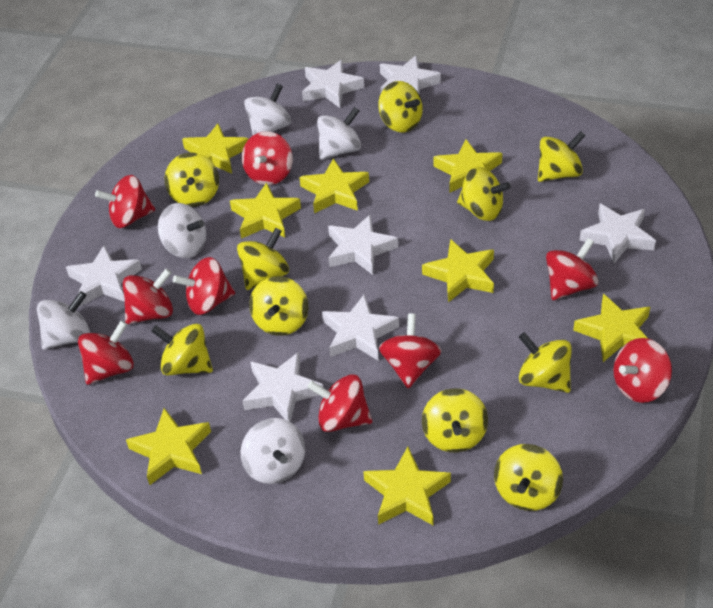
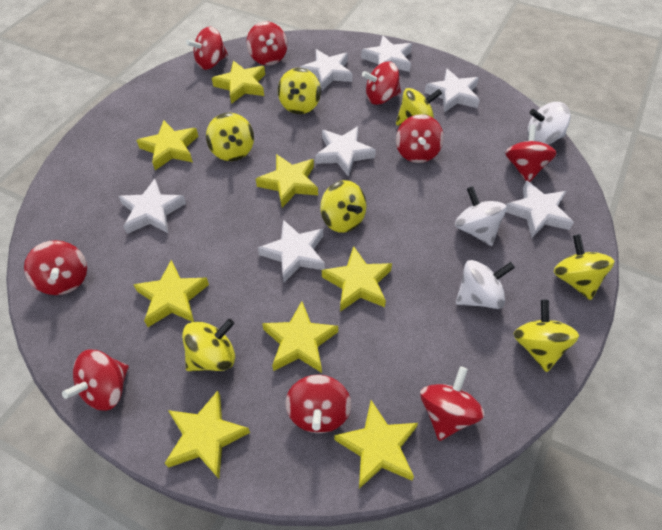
white spinning top: 5 -> 3
yellow spinning top: 10 -> 7

